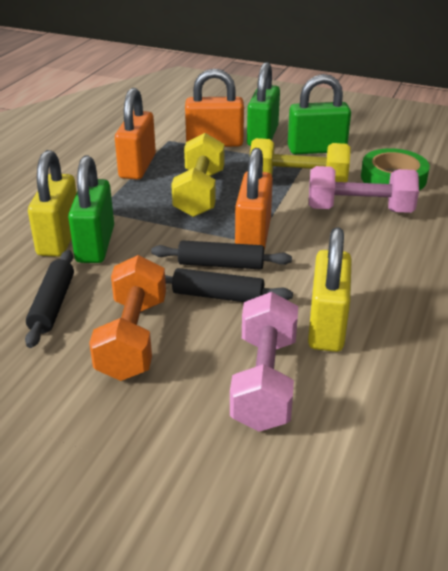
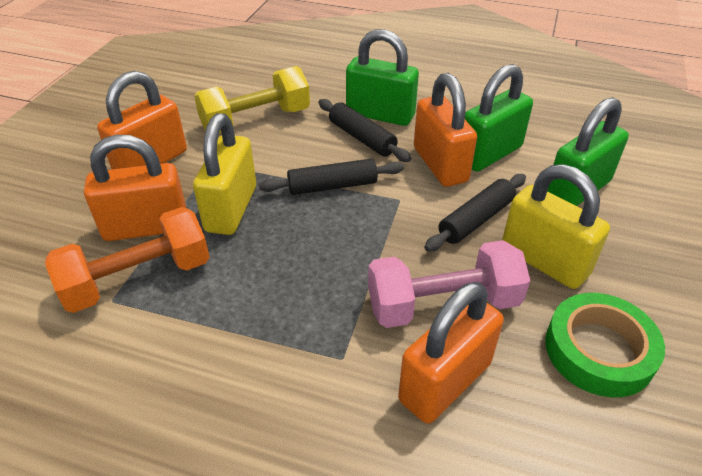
orange padlock: 3 -> 4
pink dumbbell: 2 -> 1
yellow dumbbell: 2 -> 1

